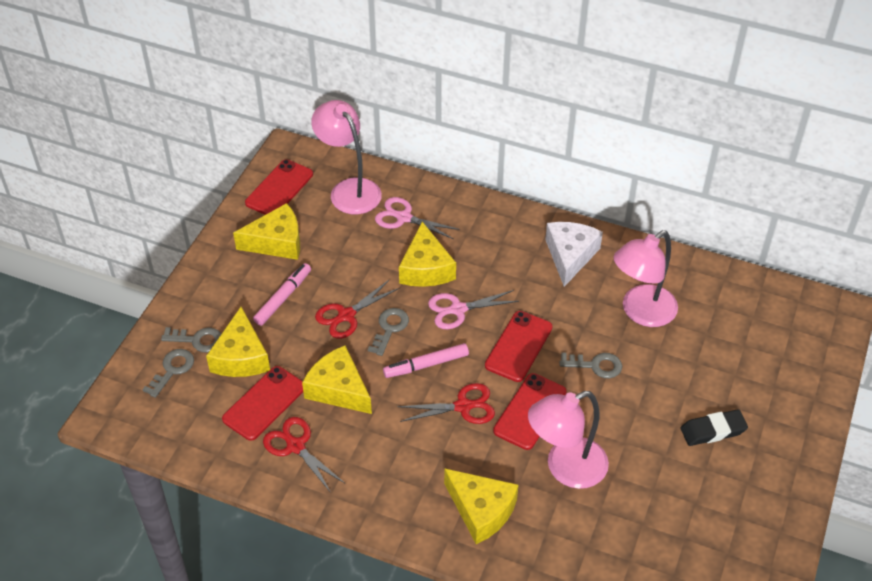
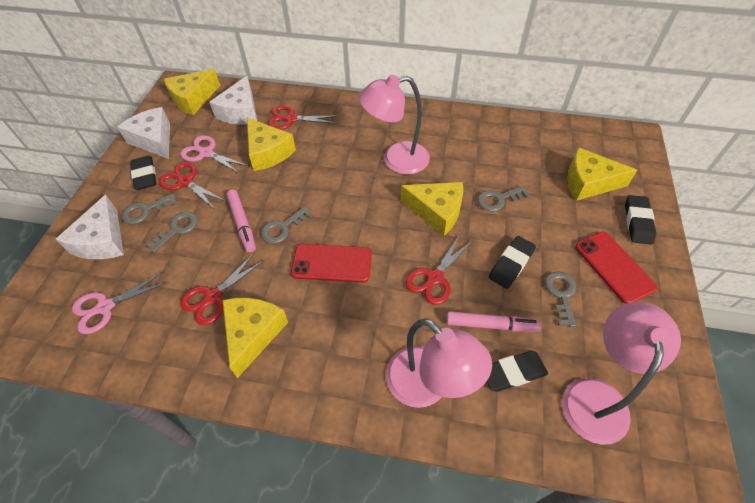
black eraser: 1 -> 4
grey key: 4 -> 5
red phone: 4 -> 2
red scissors: 3 -> 4
white cheese: 1 -> 3

